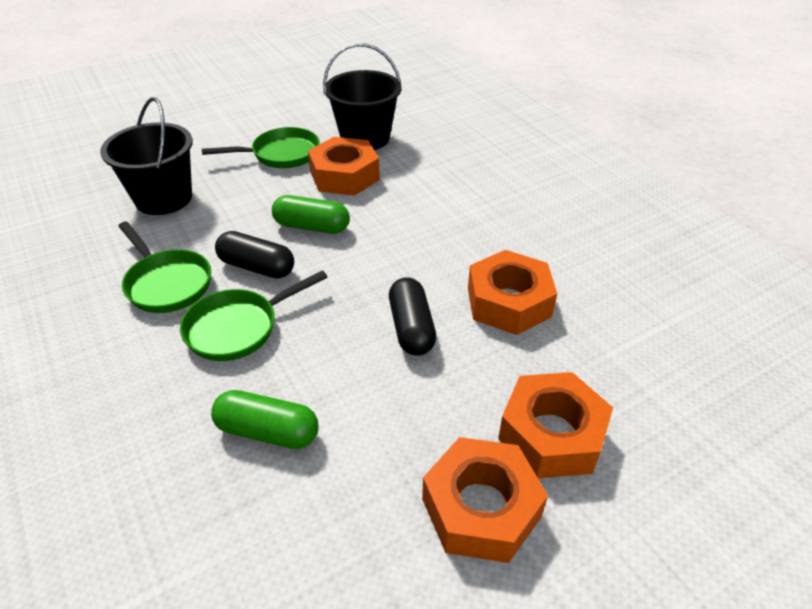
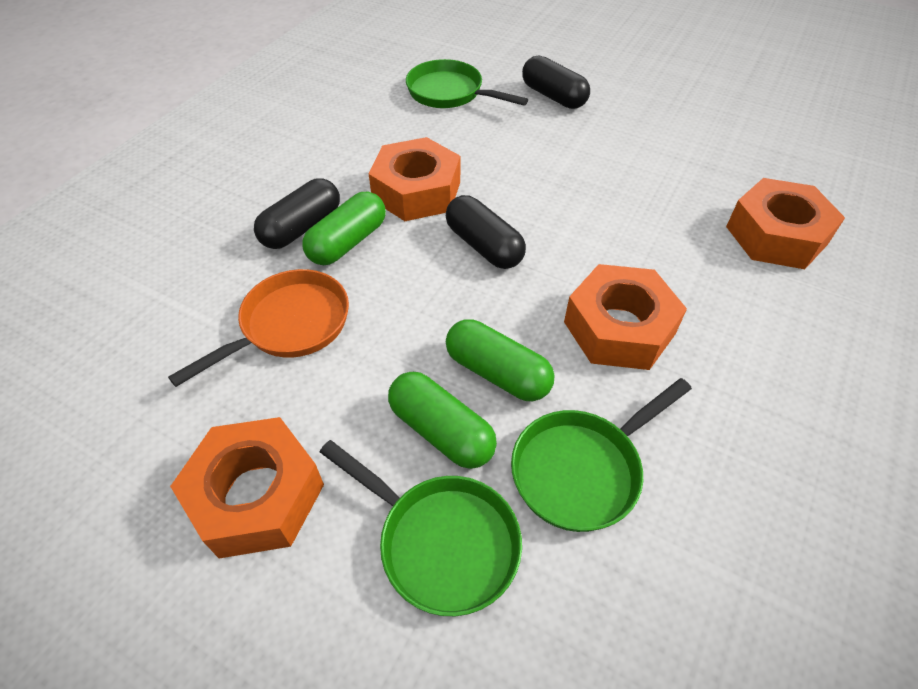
black bucket: 2 -> 0
black capsule: 2 -> 3
green capsule: 2 -> 3
orange pan: 0 -> 1

